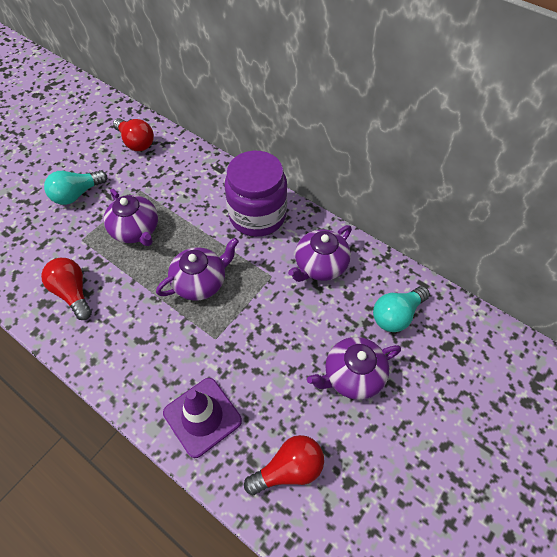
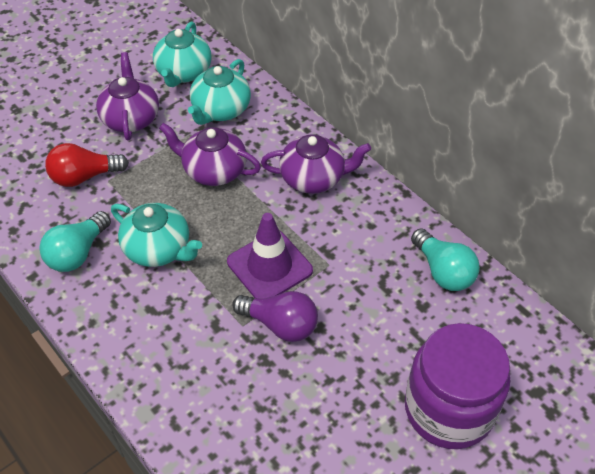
purple light bulb: 0 -> 1
purple teapot: 4 -> 3
red light bulb: 3 -> 1
turquoise teapot: 0 -> 3

